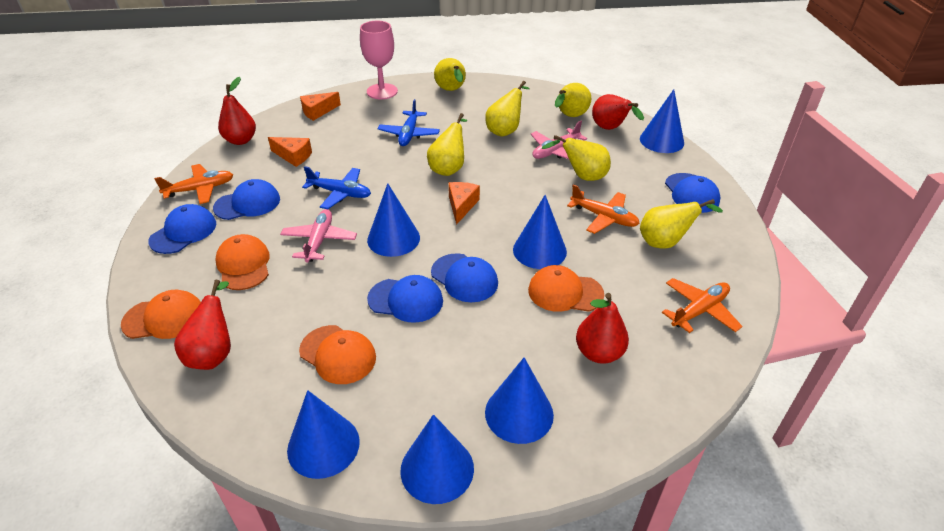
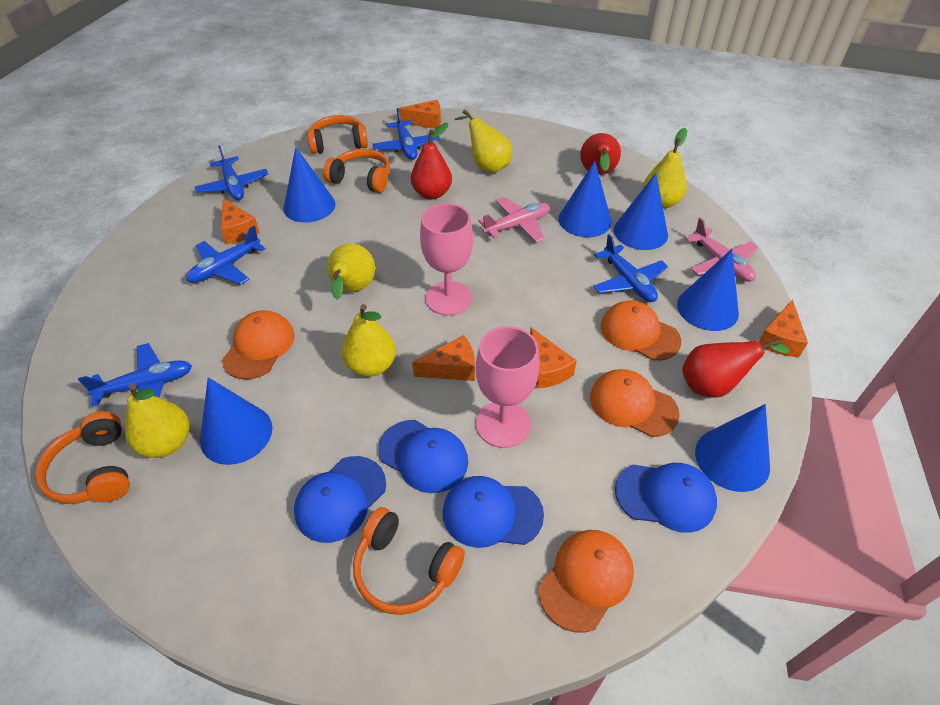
blue cap: 5 -> 4
blue plane: 2 -> 5
orange cheese: 3 -> 5
orange headphones: 0 -> 4
orange plane: 3 -> 0
pink goblet: 1 -> 2
red pear: 4 -> 3
yellow pear: 6 -> 5

